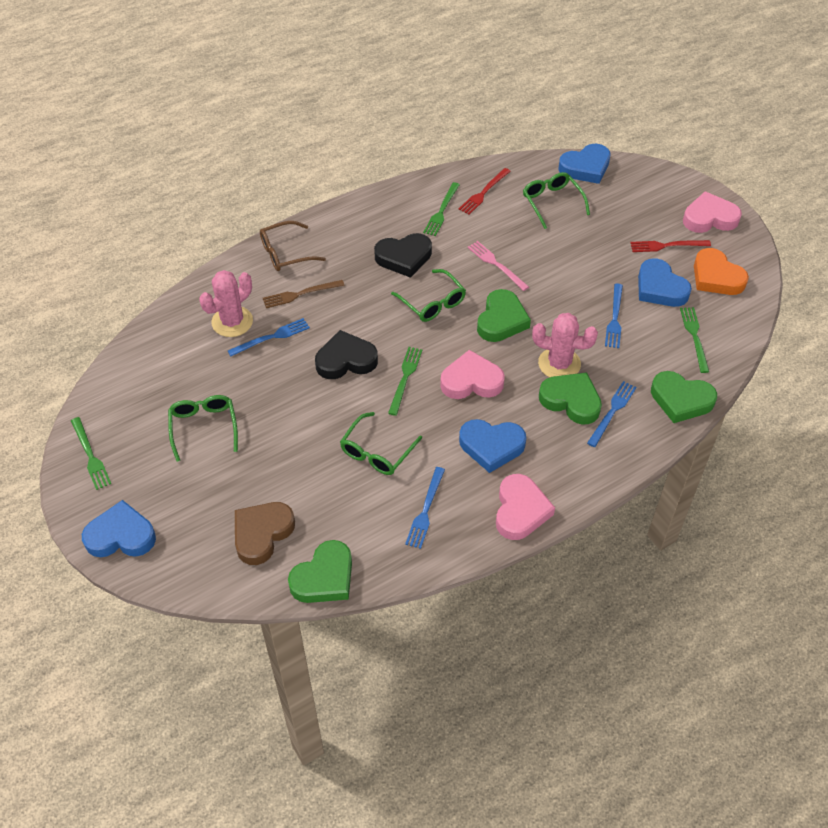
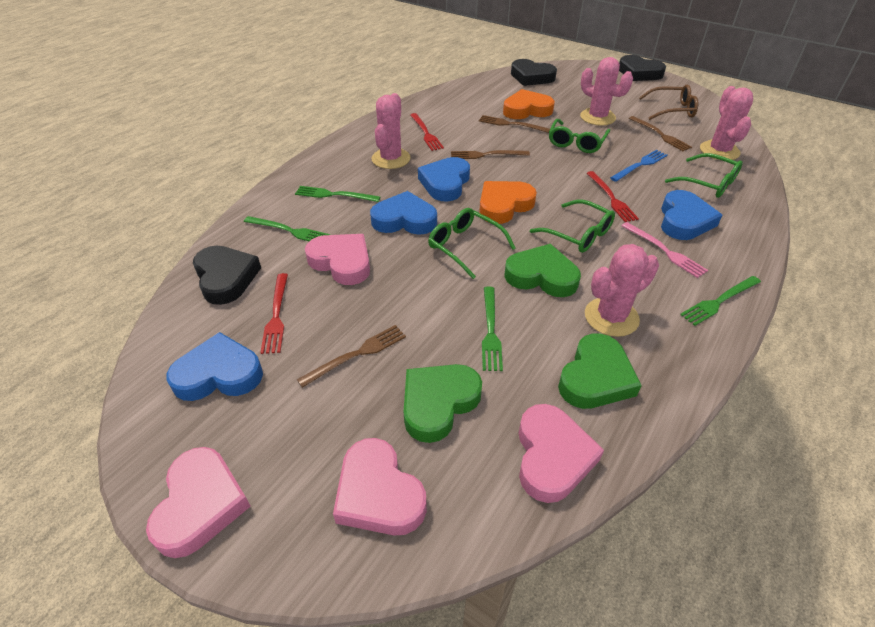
black heart: 2 -> 3
blue fork: 4 -> 1
brown fork: 1 -> 4
brown heart: 1 -> 0
green heart: 4 -> 3
orange heart: 1 -> 2
pink cactus: 2 -> 4
pink heart: 3 -> 4
red fork: 2 -> 3

